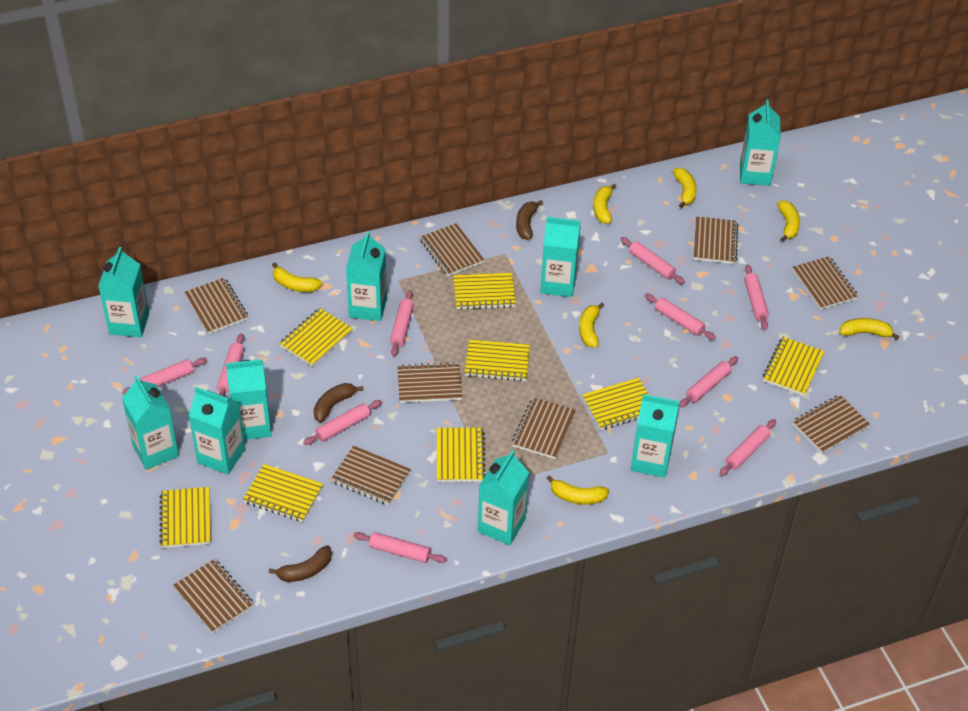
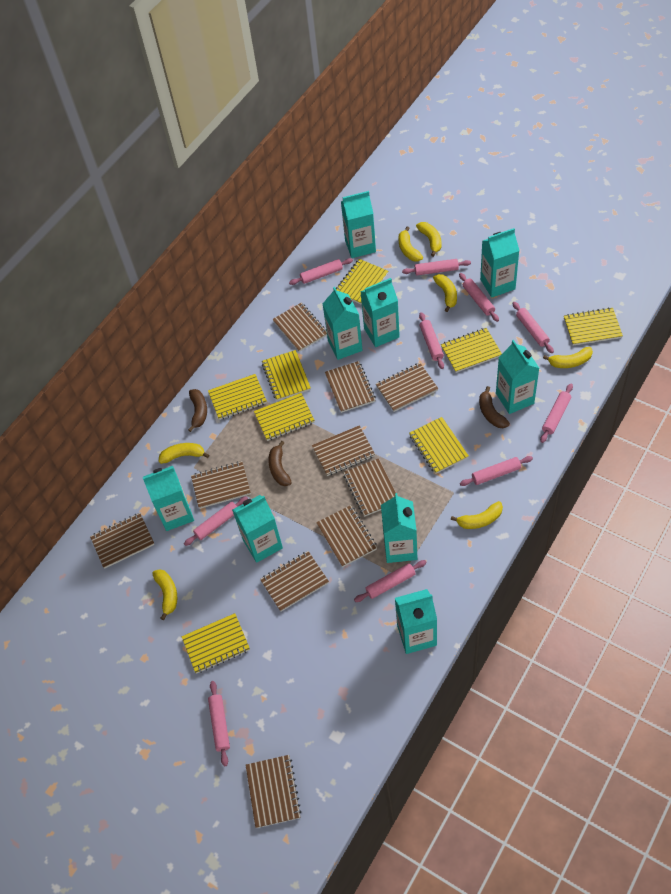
brown notebook: 9 -> 10

